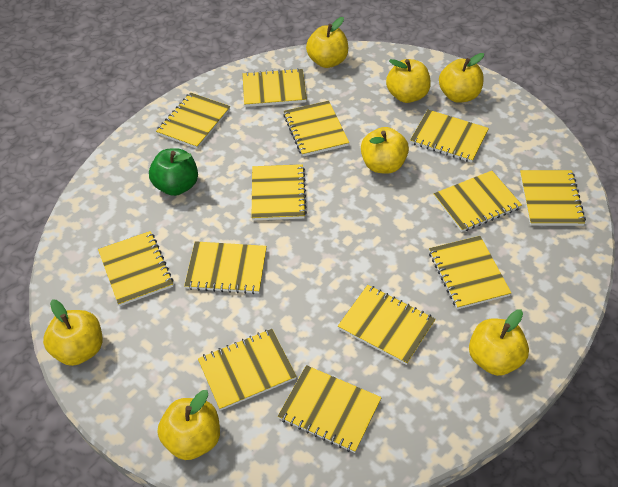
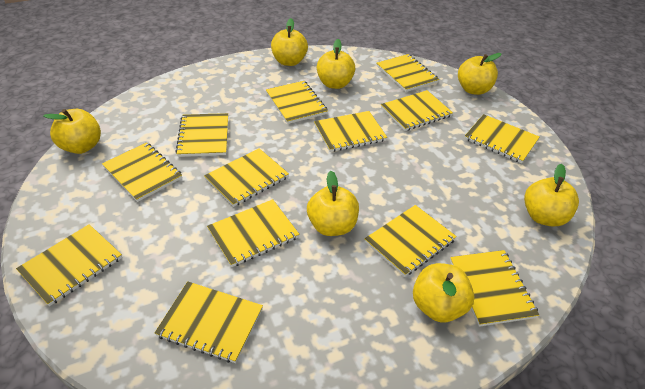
green apple: 1 -> 0

